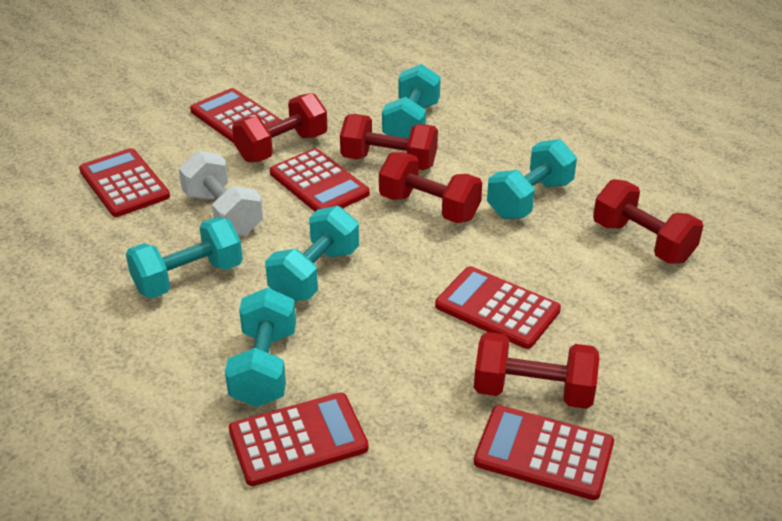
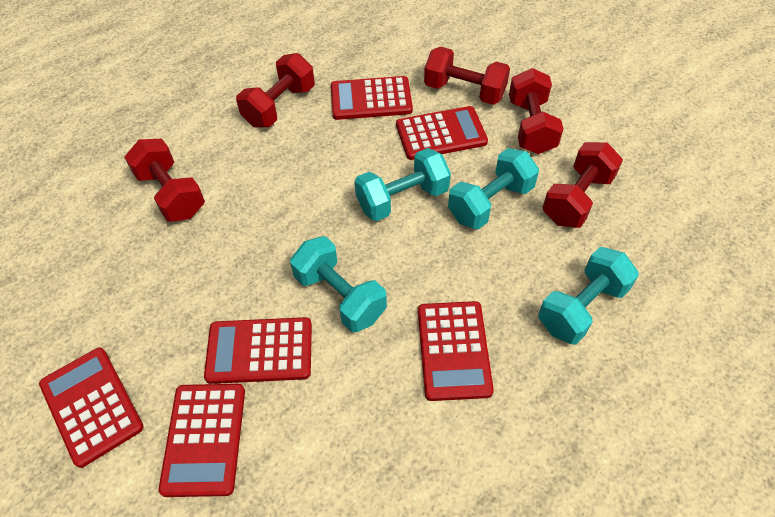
turquoise dumbbell: 5 -> 4
white dumbbell: 1 -> 0

